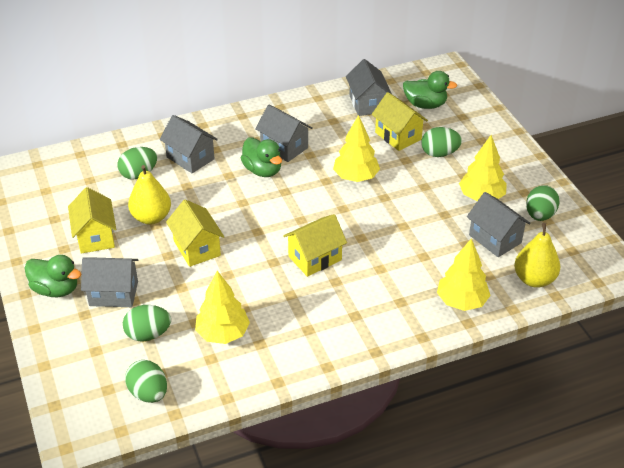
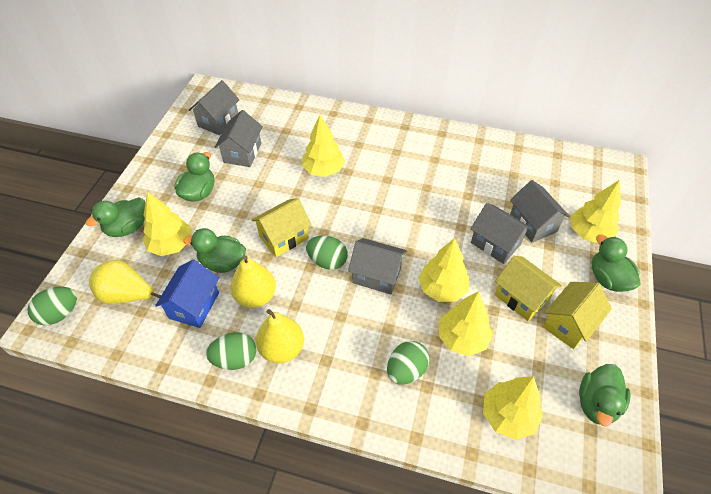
blue house: 0 -> 1
green duck: 3 -> 5
green egg: 5 -> 4
yellow house: 4 -> 3
yellow pear: 2 -> 3
yellow tree: 4 -> 6

